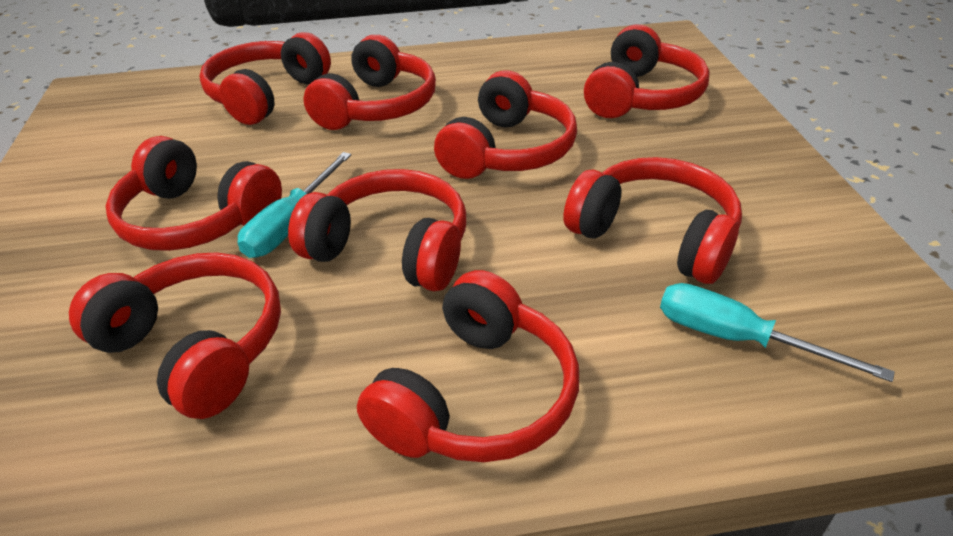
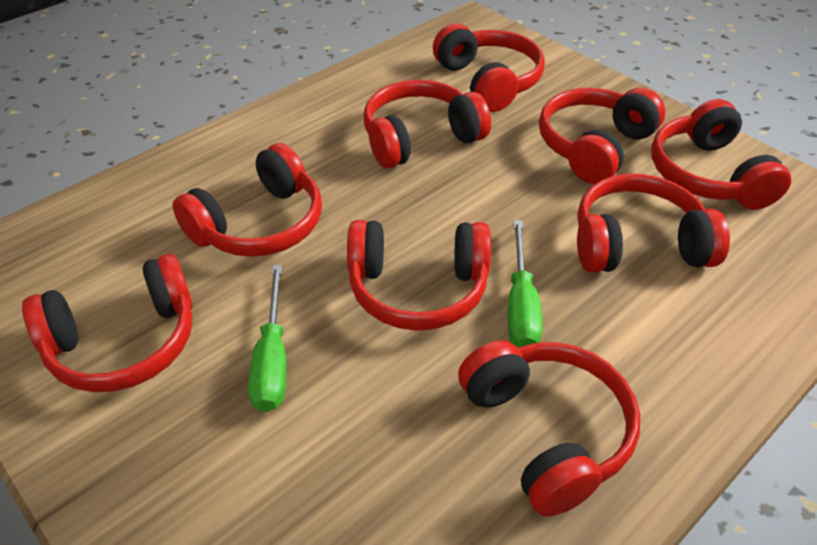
green screwdriver: 0 -> 2
turquoise screwdriver: 2 -> 0

